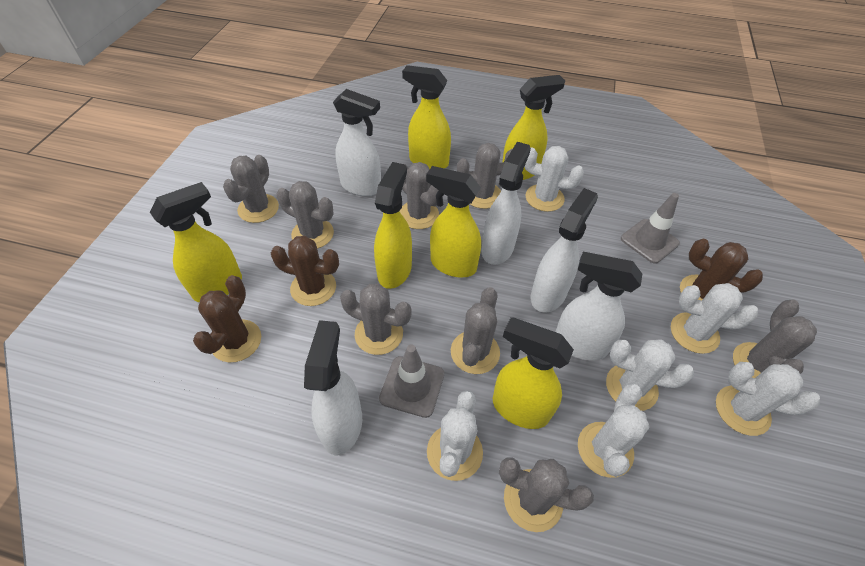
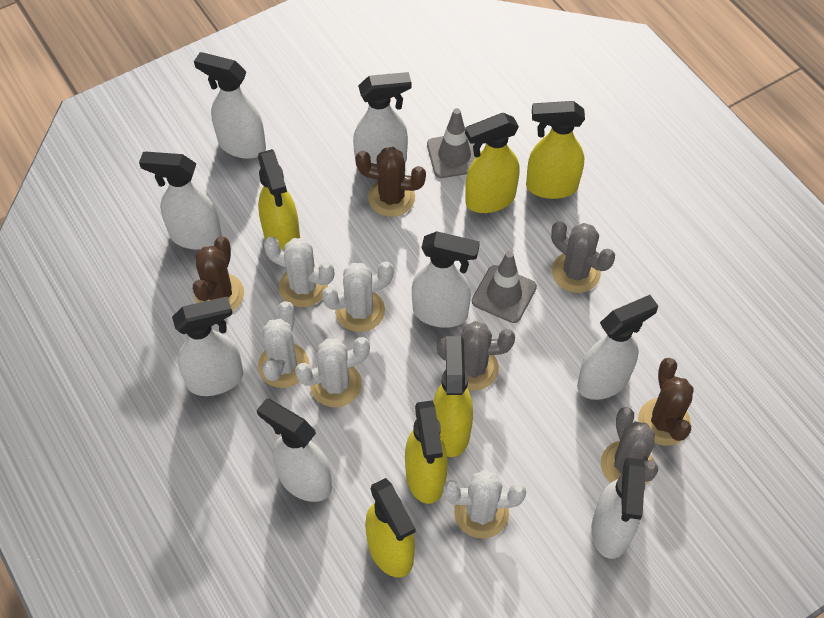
grey cactus: 8 -> 3
white cactus: 6 -> 5
white spray bottle: 5 -> 8

